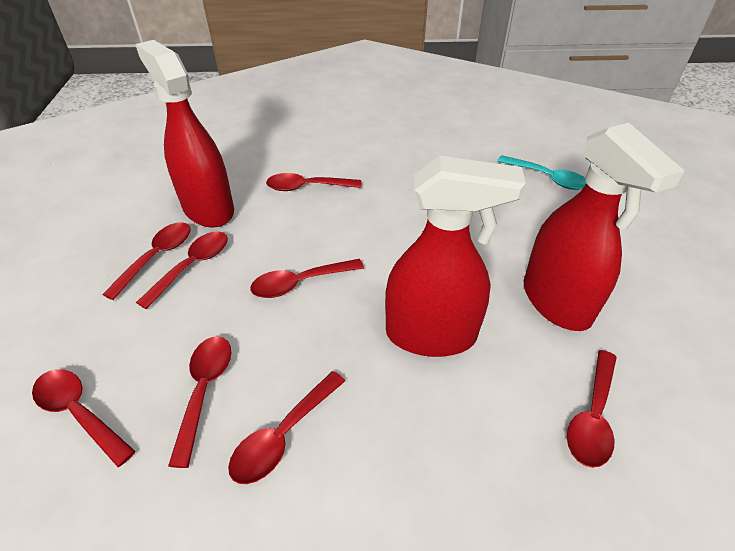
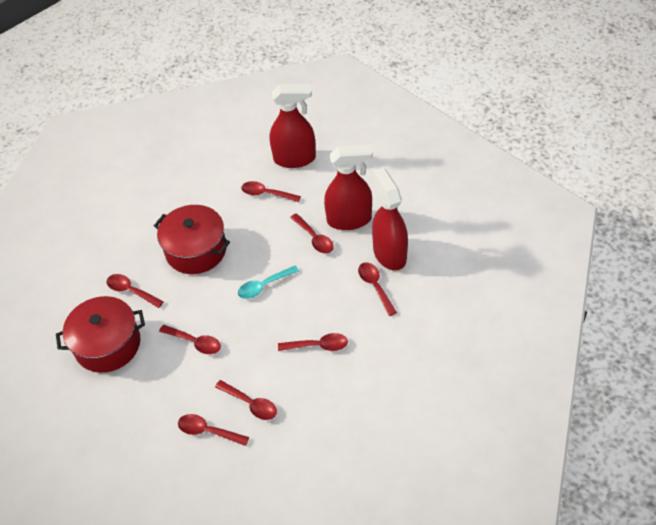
red pot: 0 -> 2

